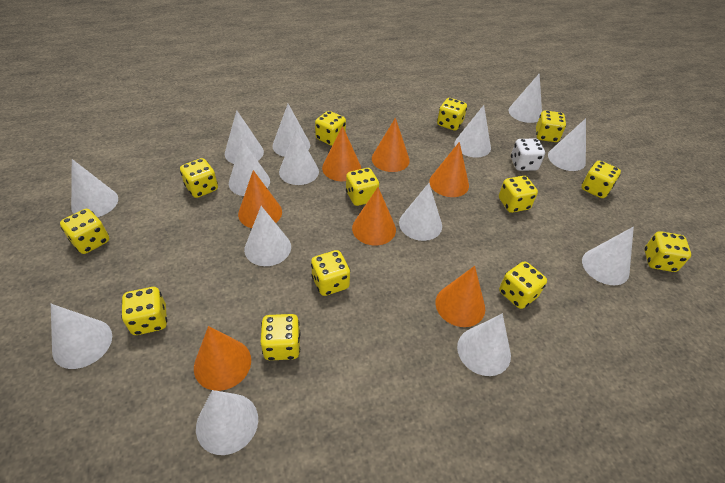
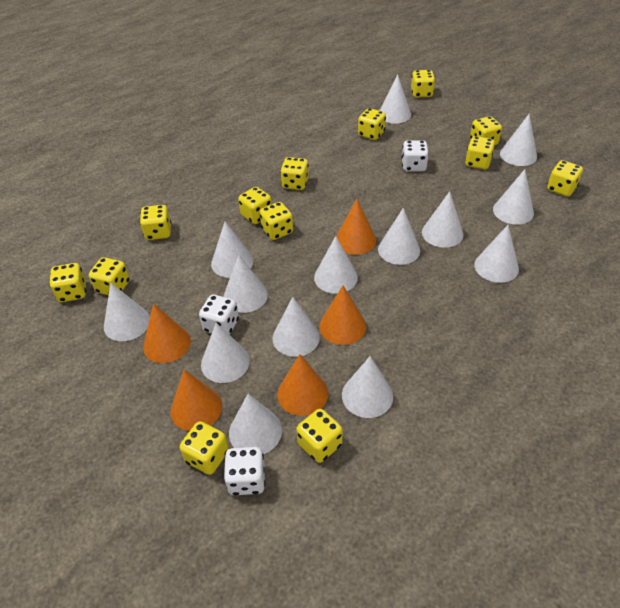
orange cone: 7 -> 5
white dice: 1 -> 3

